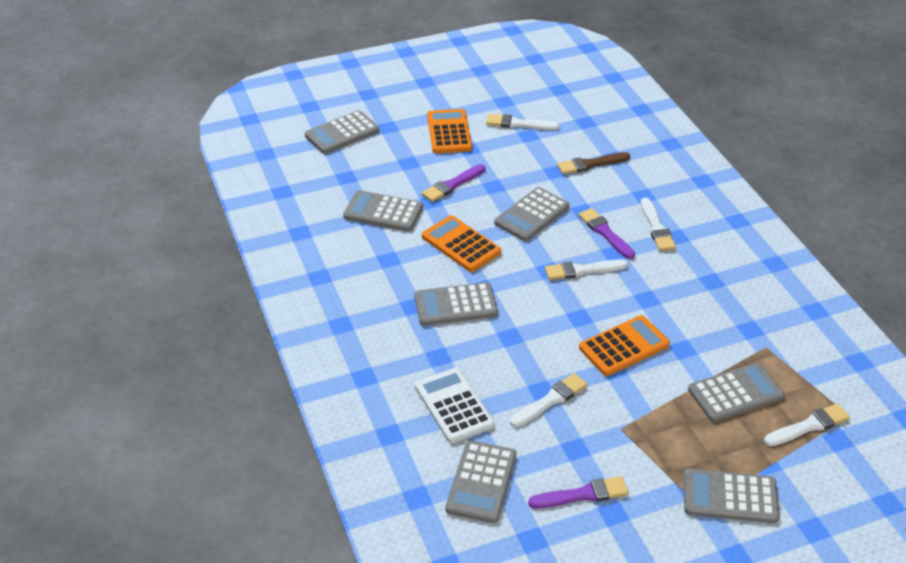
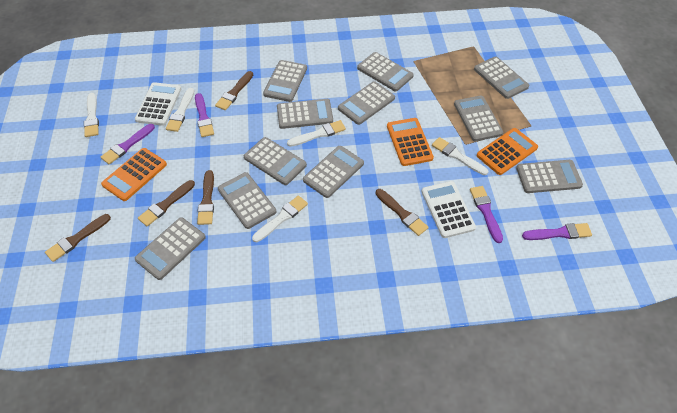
brown brush: 1 -> 5
grey calculator: 7 -> 11
purple brush: 3 -> 4
white calculator: 1 -> 2

